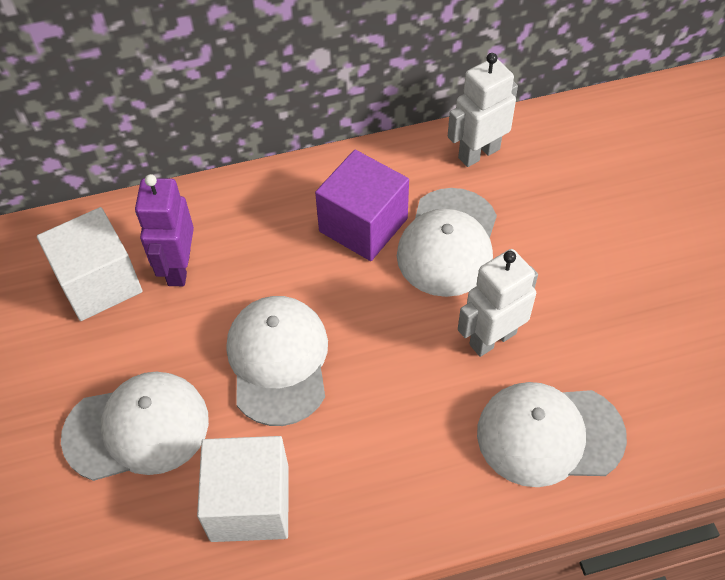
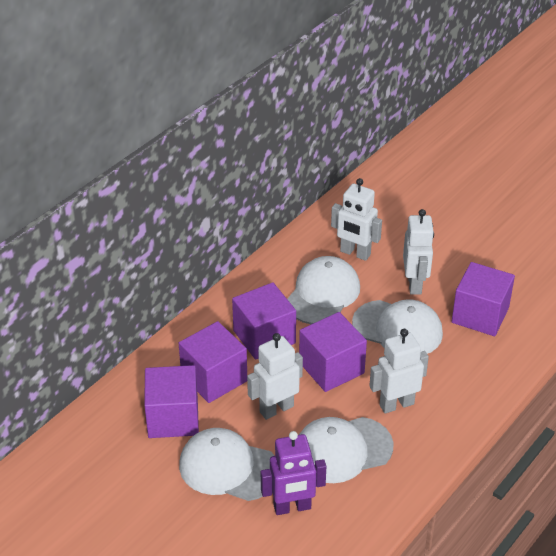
purple cube: 1 -> 5
white cube: 2 -> 0
white robot: 2 -> 4

